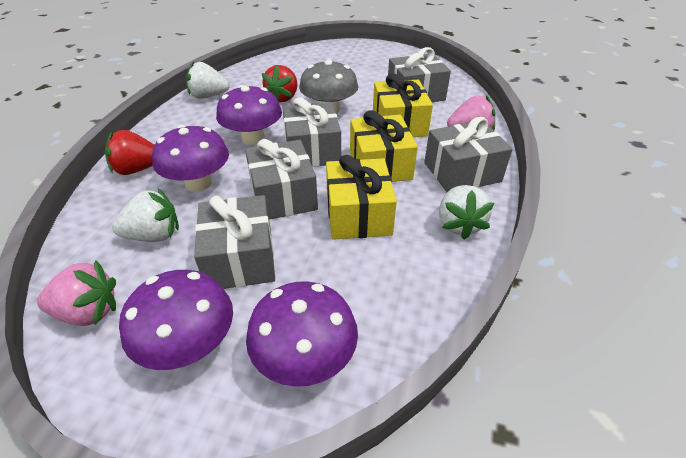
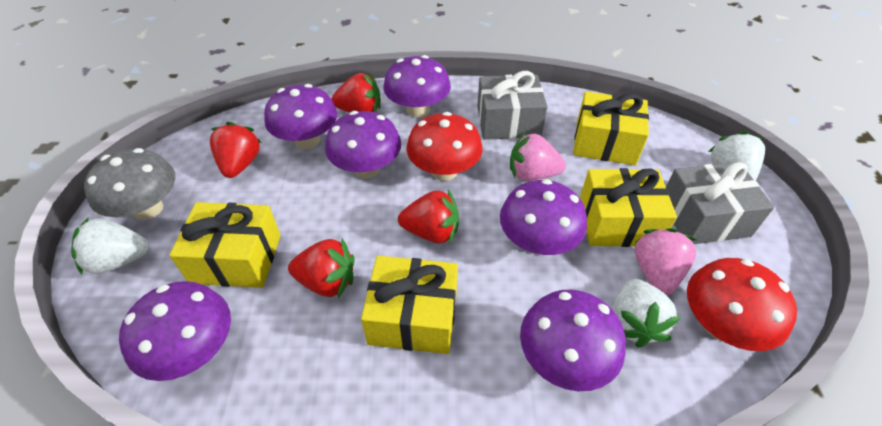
grey gift: 5 -> 2
purple mushroom: 4 -> 6
red mushroom: 0 -> 2
red strawberry: 2 -> 4
yellow gift: 3 -> 4

